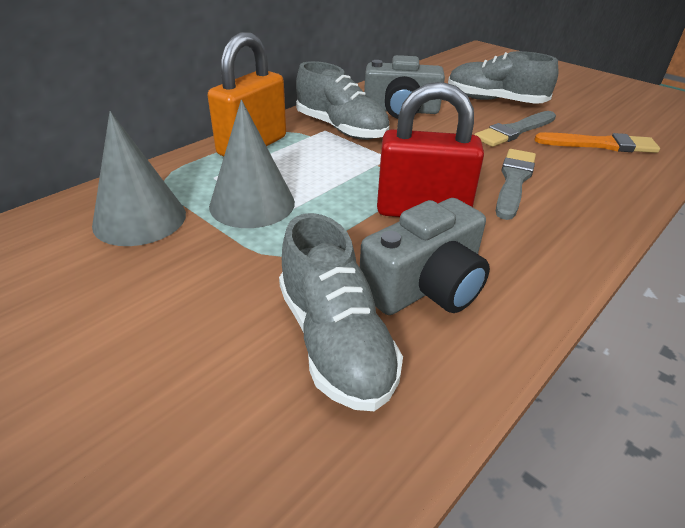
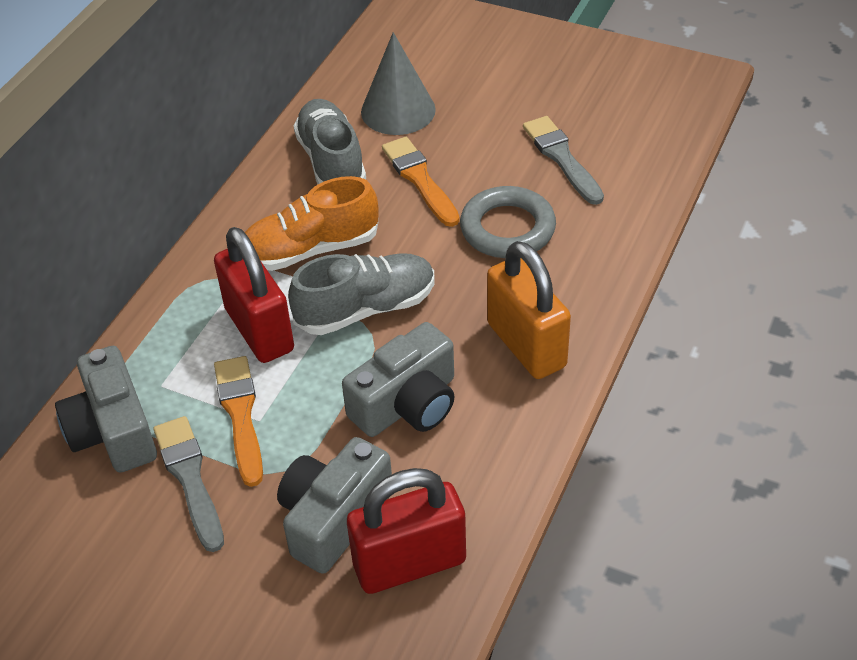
grey camera: 2 -> 3
grey cone: 2 -> 1
grey ring: 0 -> 1
grey shoe: 3 -> 2
orange brush: 1 -> 2
orange shoe: 0 -> 1
red padlock: 1 -> 2

